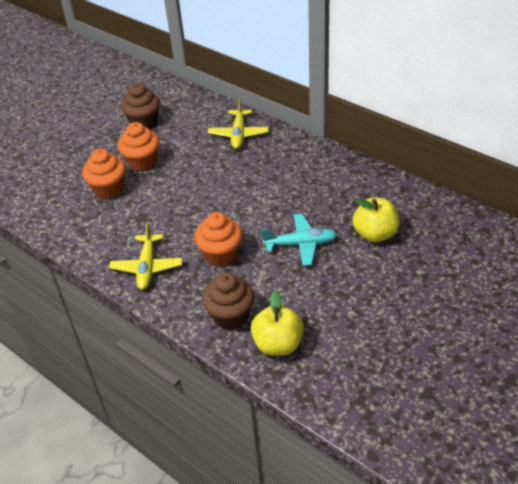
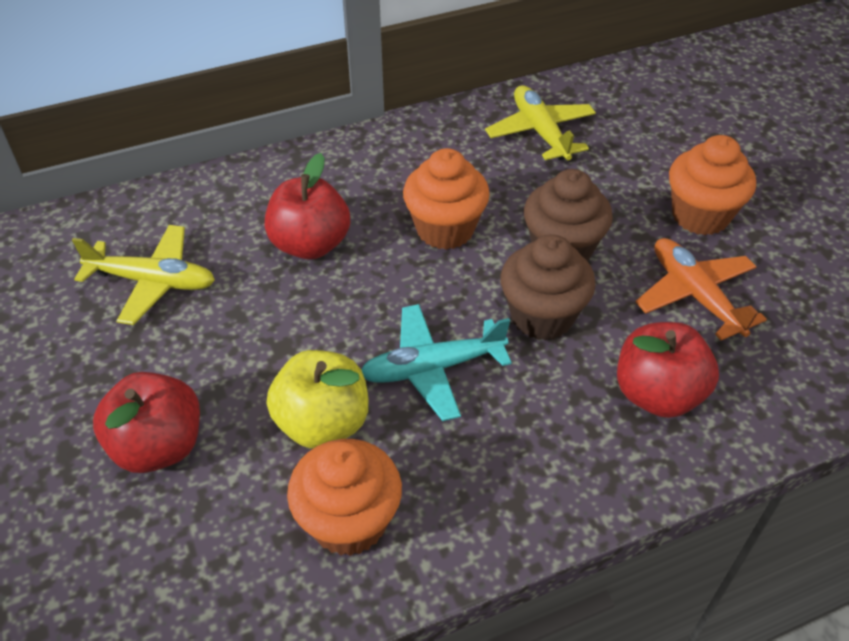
orange plane: 0 -> 1
red apple: 0 -> 3
yellow apple: 2 -> 1

